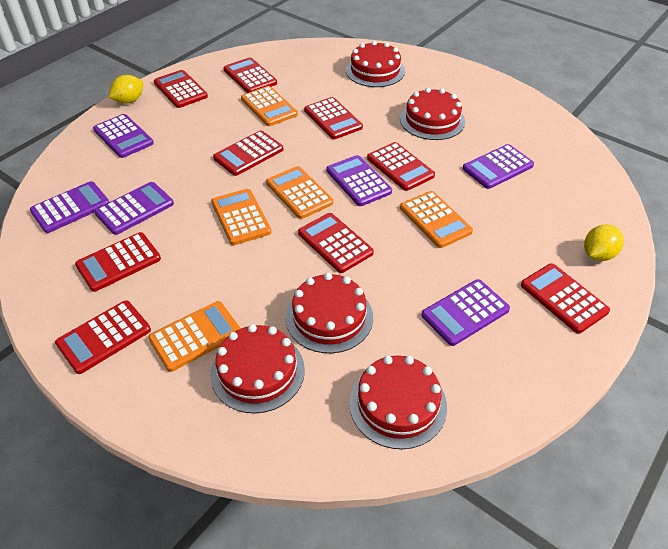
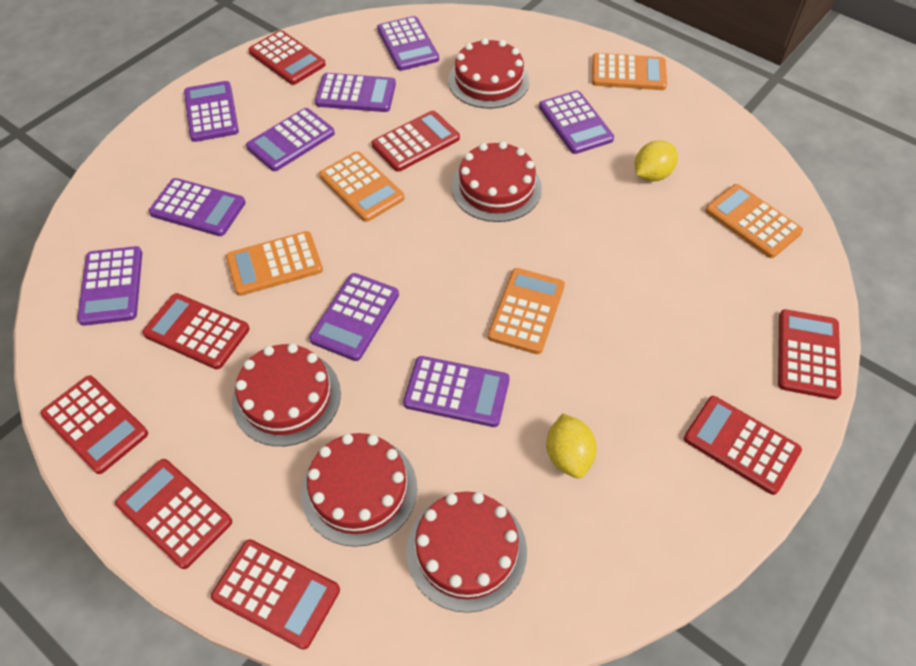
purple calculator: 6 -> 9
red calculator: 9 -> 8

